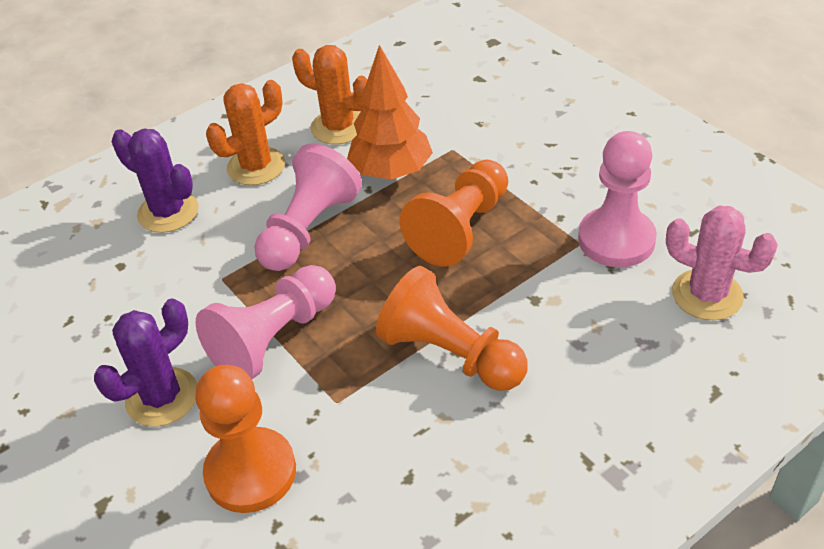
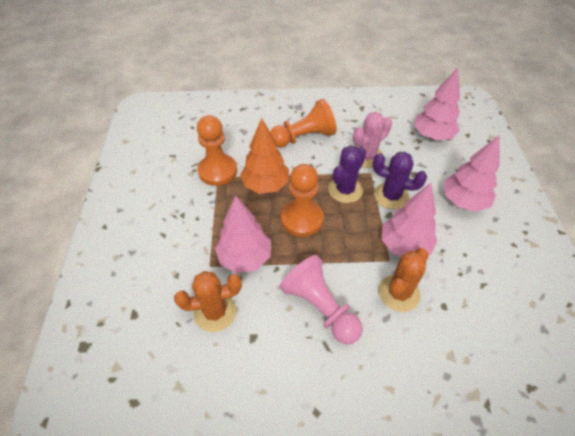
pink pawn: 3 -> 1
pink tree: 0 -> 4

